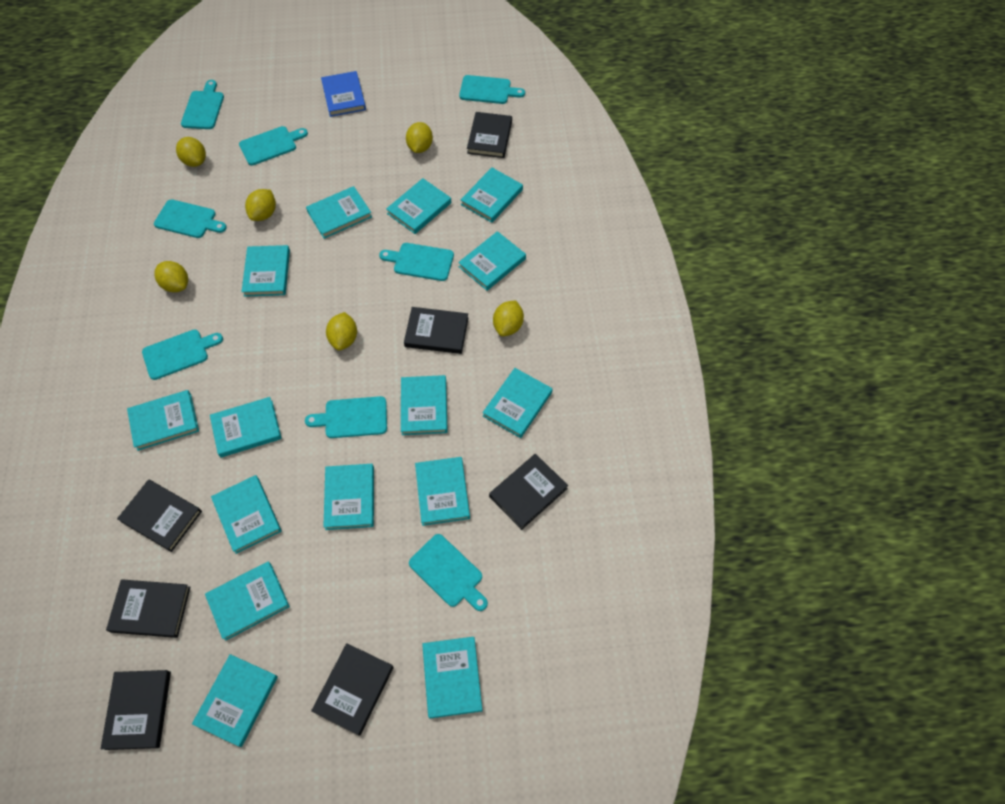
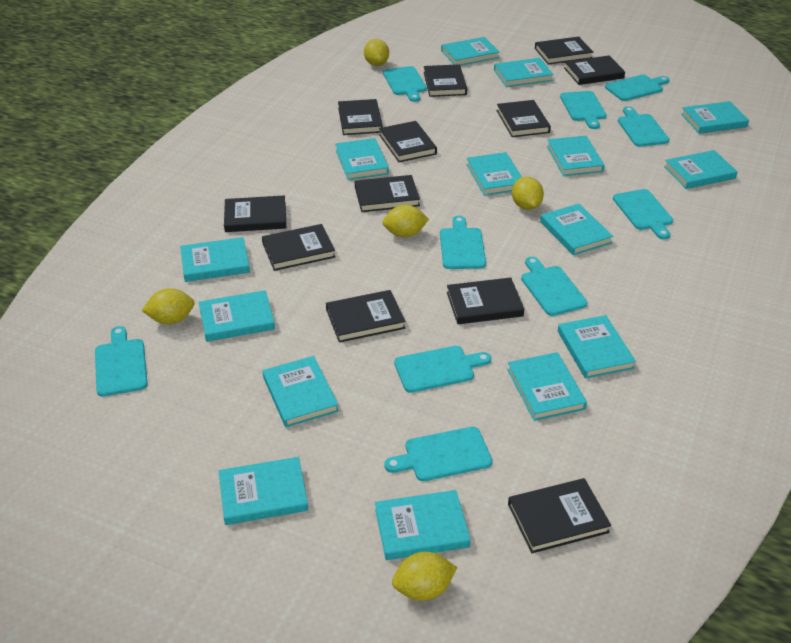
black book: 7 -> 12
blue book: 1 -> 0
turquoise cutting board: 8 -> 10
yellow lemon: 6 -> 5

